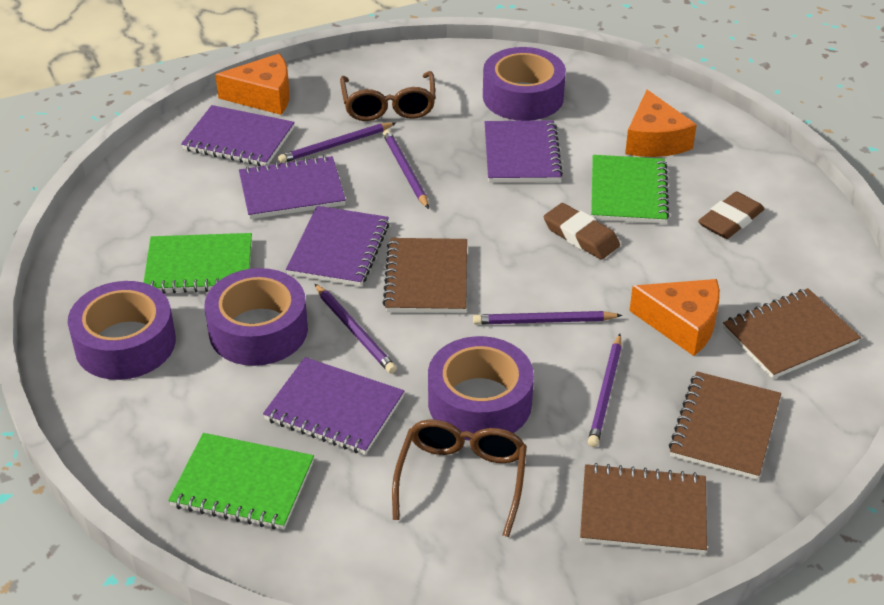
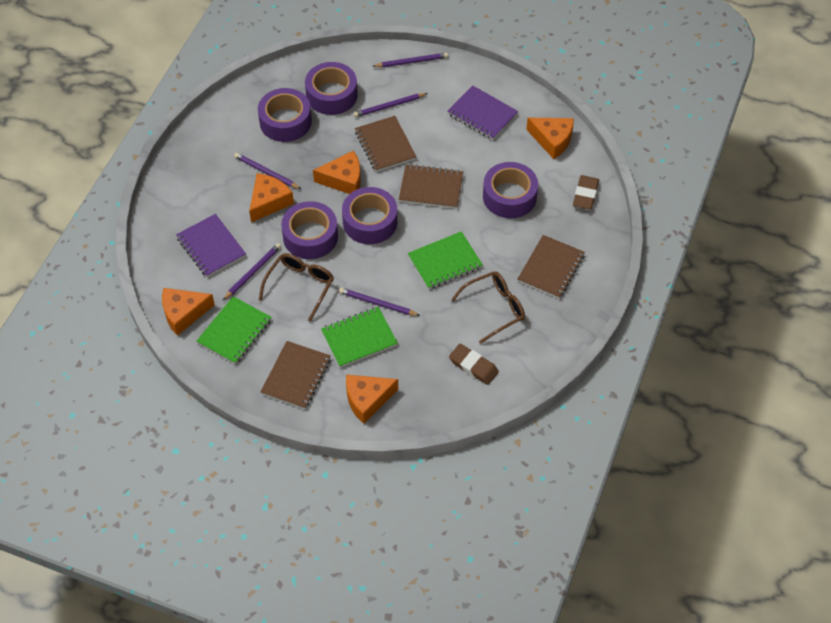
orange cheese: 3 -> 5
purple notebook: 5 -> 2
purple tape: 4 -> 5

